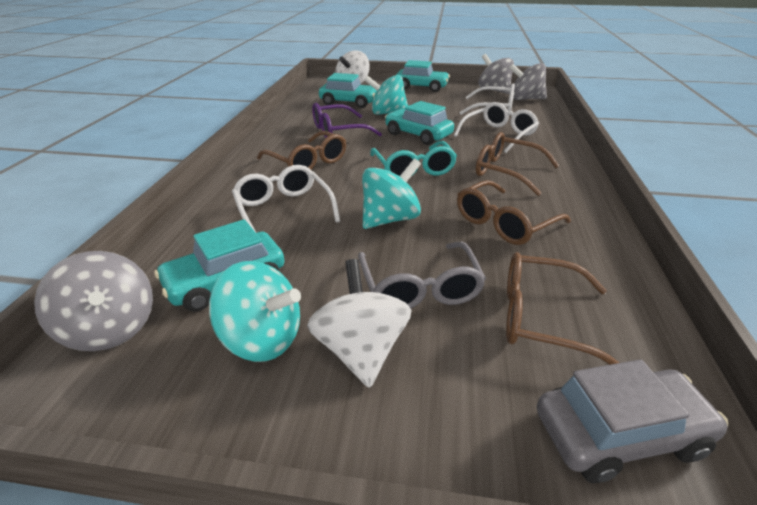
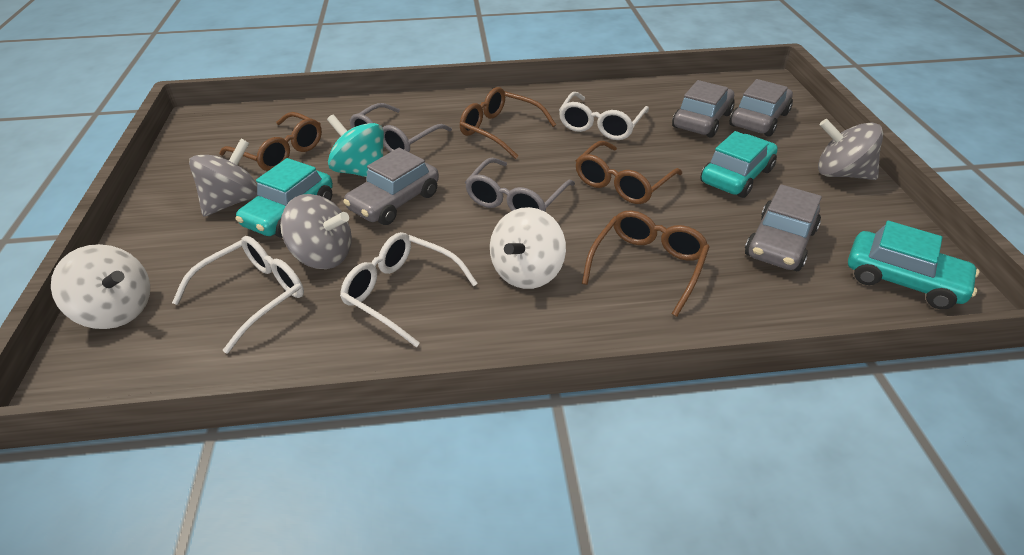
grey car: 1 -> 4
grey glasses: 1 -> 2
purple glasses: 1 -> 0
turquoise car: 4 -> 3
turquoise glasses: 1 -> 0
turquoise spinning top: 3 -> 1

